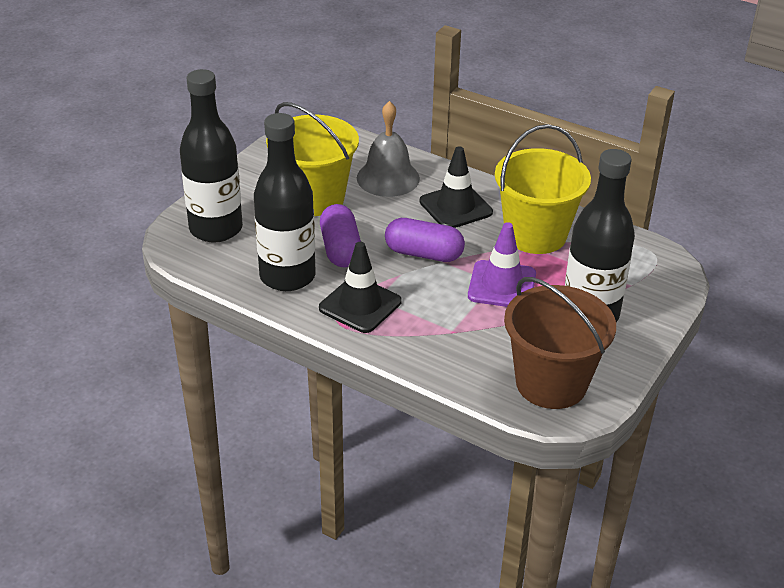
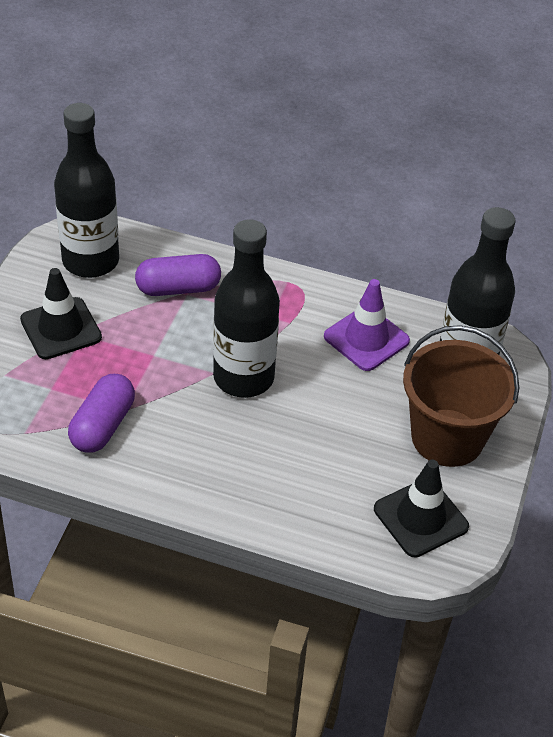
grey bell: 1 -> 0
yellow bucket: 2 -> 0

